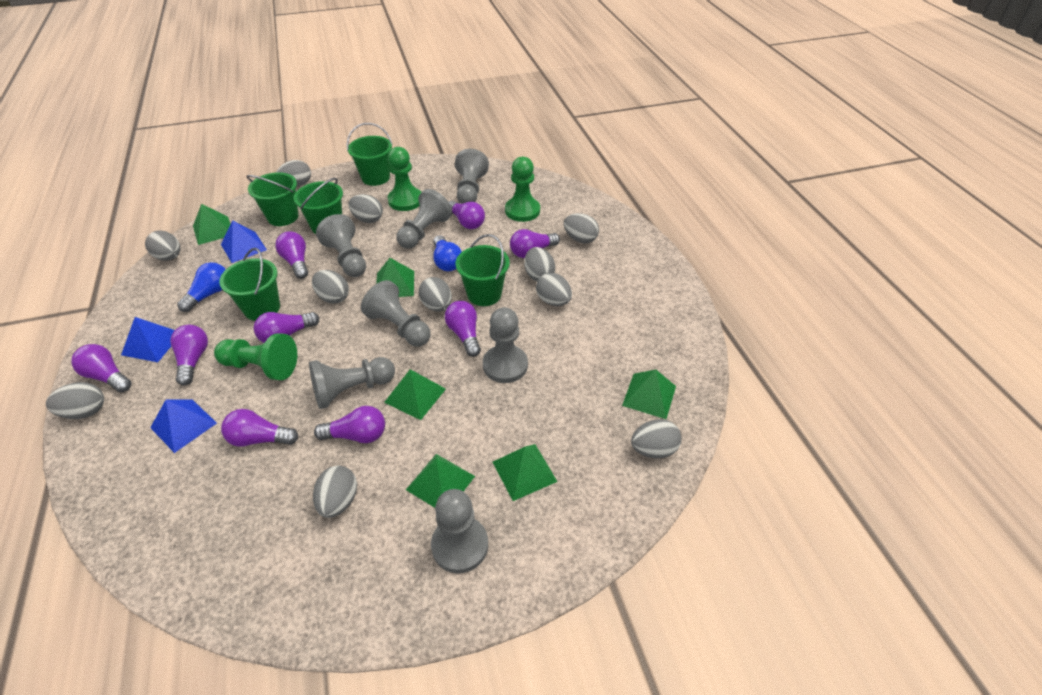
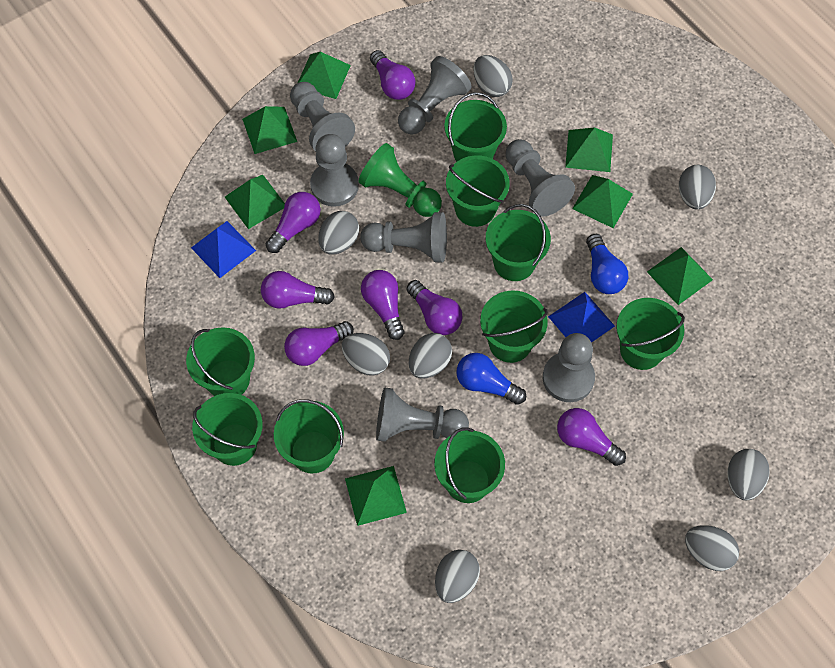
blue pyramid: 3 -> 2
green bucket: 5 -> 9
green pawn: 3 -> 1
green pyramid: 6 -> 7
grey egg: 11 -> 8
purple light bulb: 9 -> 7

